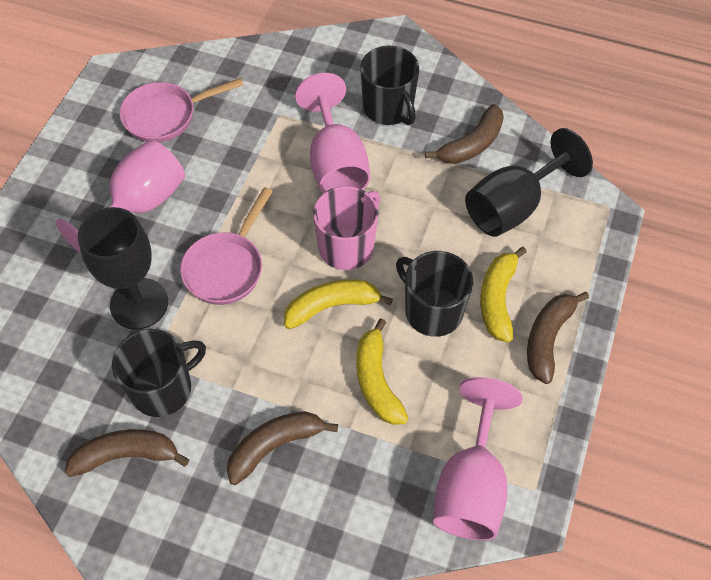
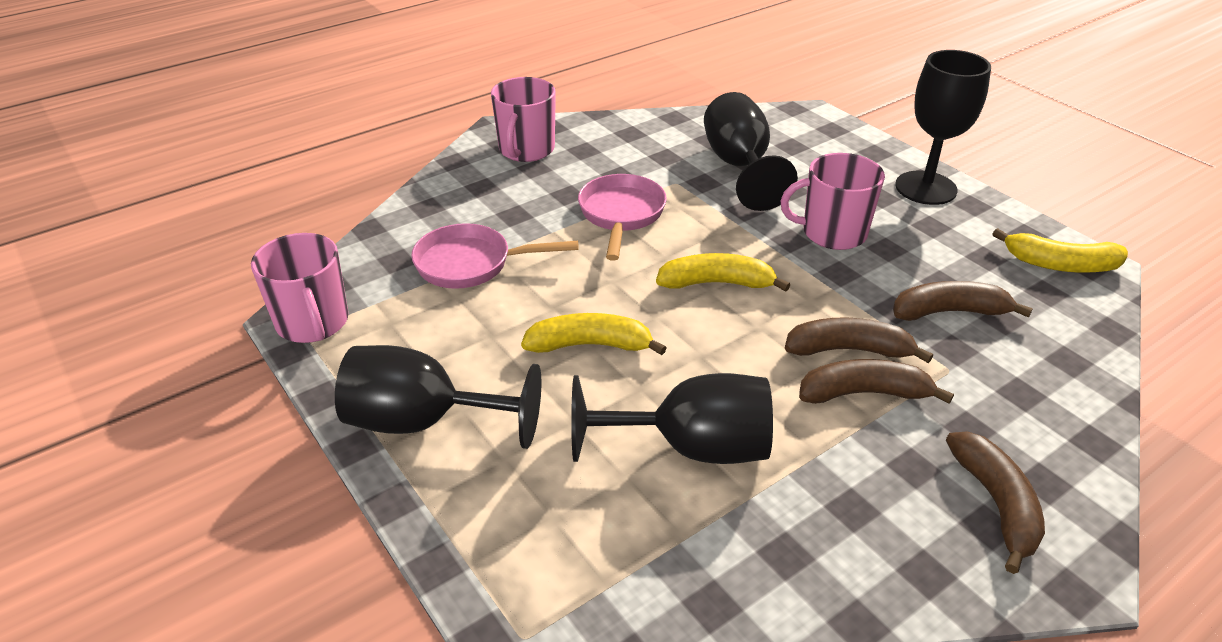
black goblet: 2 -> 4
black mug: 3 -> 0
pink goblet: 3 -> 0
pink mug: 1 -> 3

